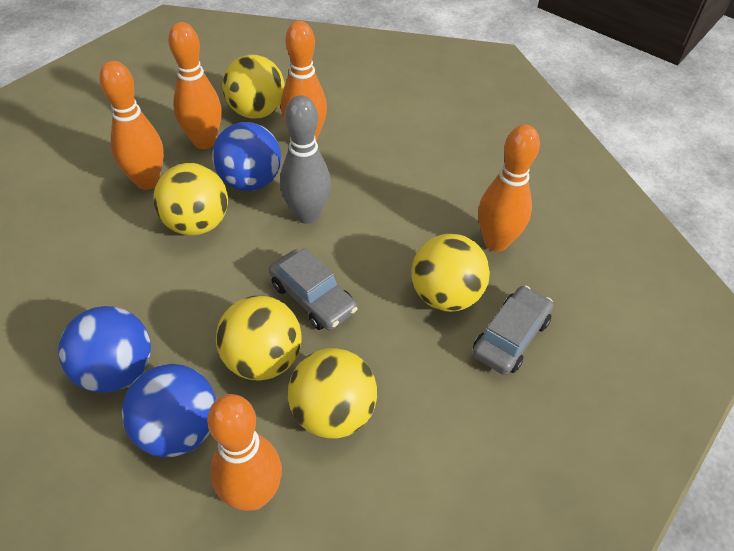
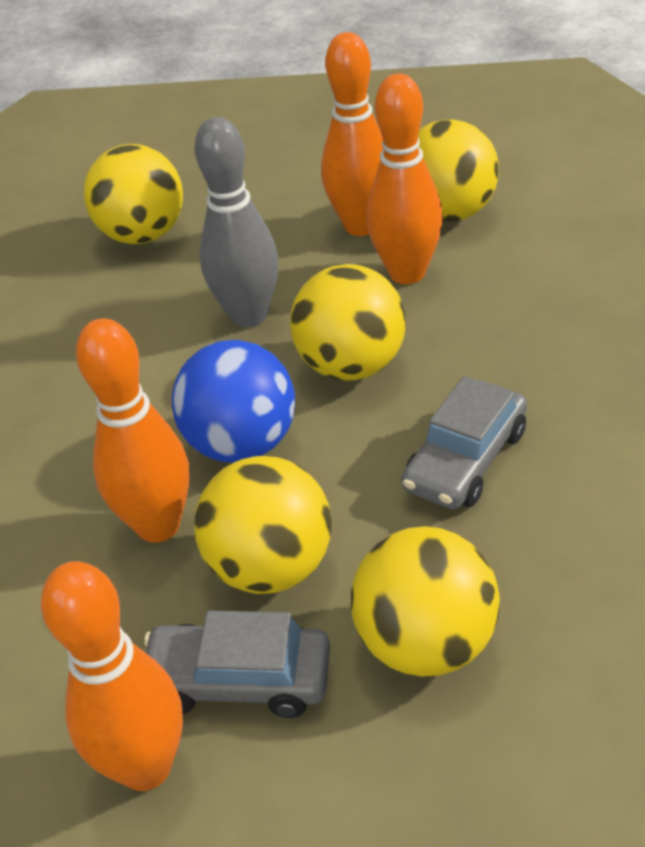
blue ball: 3 -> 1
orange bowling pin: 5 -> 4

